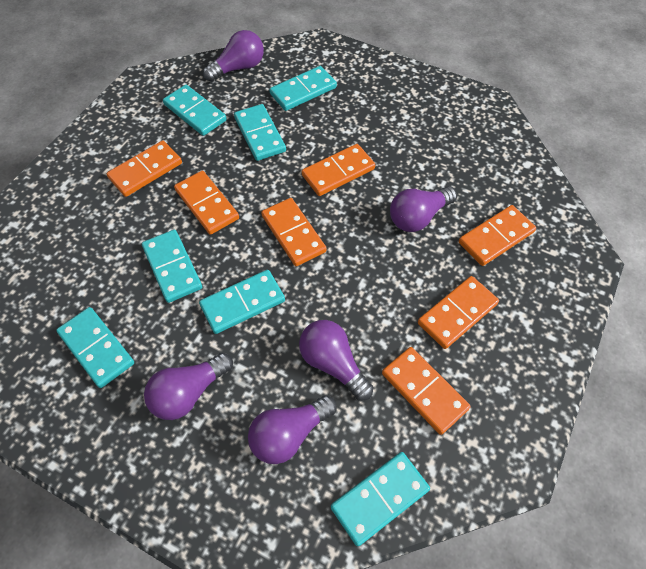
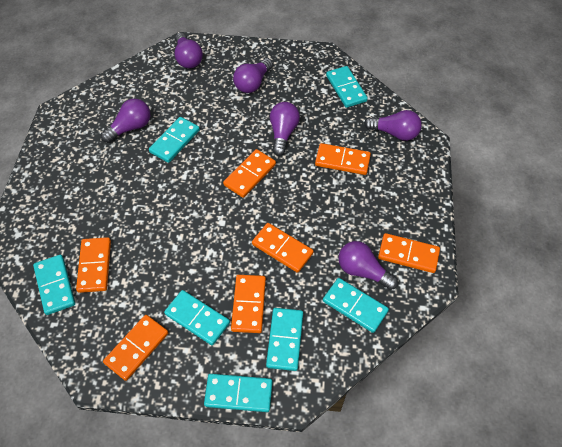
purple light bulb: 5 -> 6

